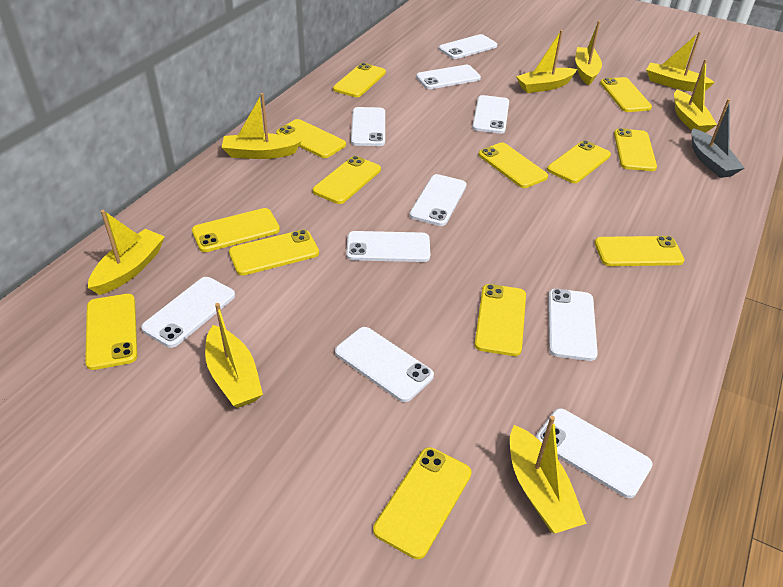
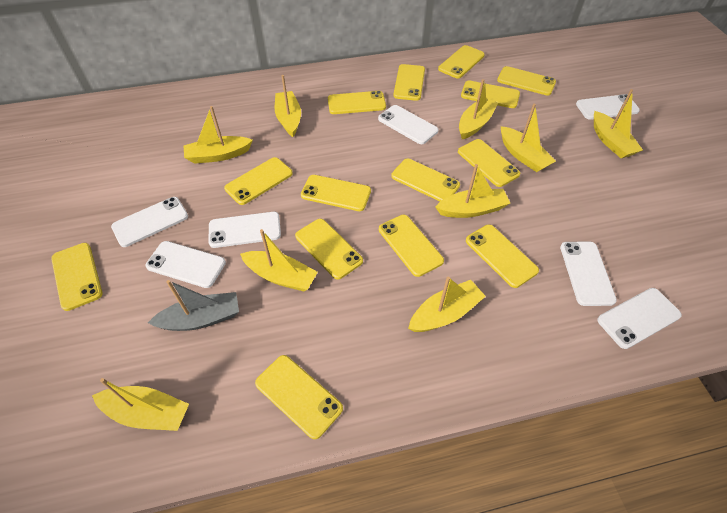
white phone: 10 -> 7
yellow boat: 8 -> 9
yellow phone: 13 -> 14

